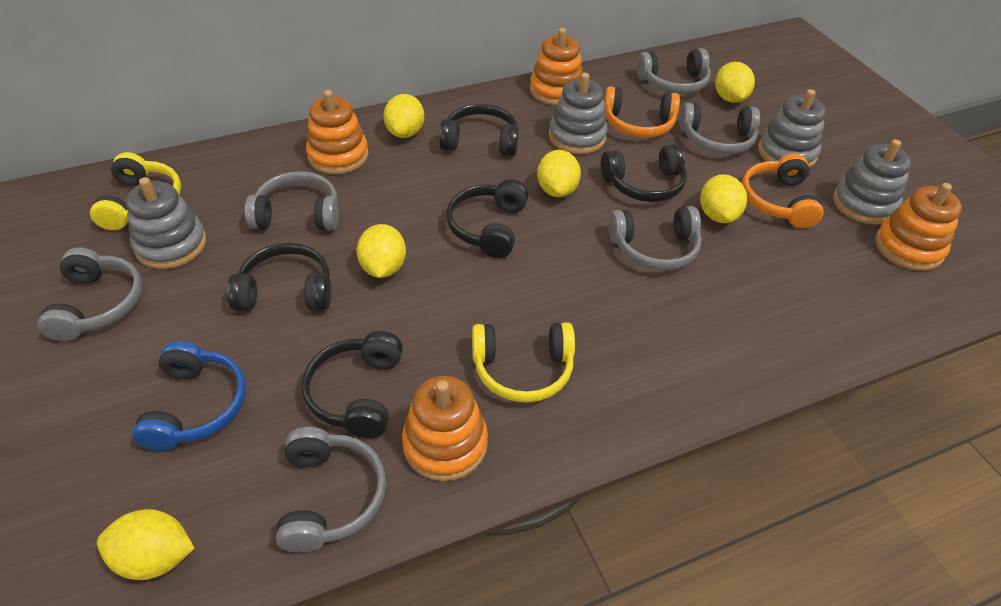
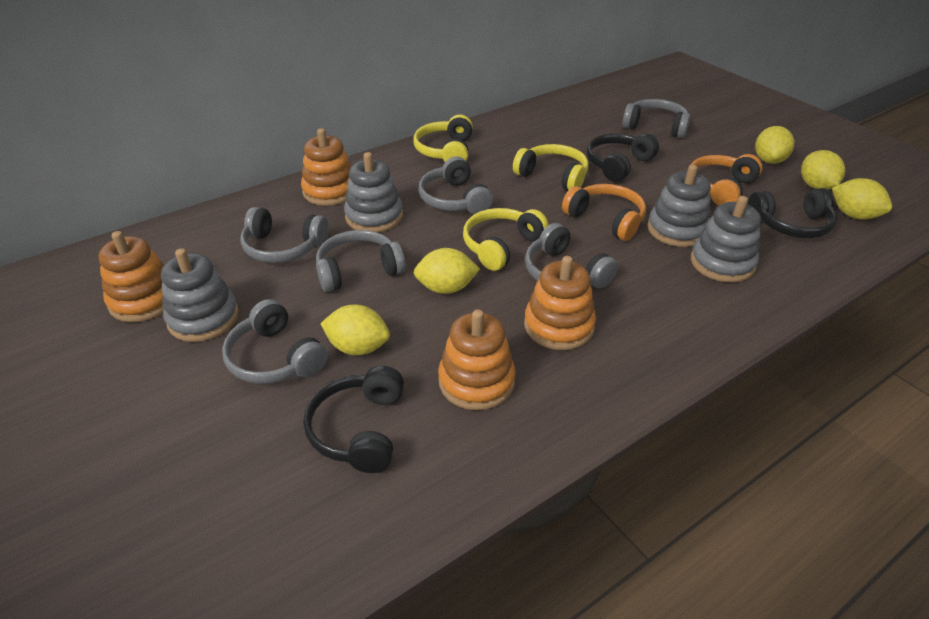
black headphones: 5 -> 3
blue headphones: 1 -> 0
yellow headphones: 2 -> 3
yellow lemon: 6 -> 5

